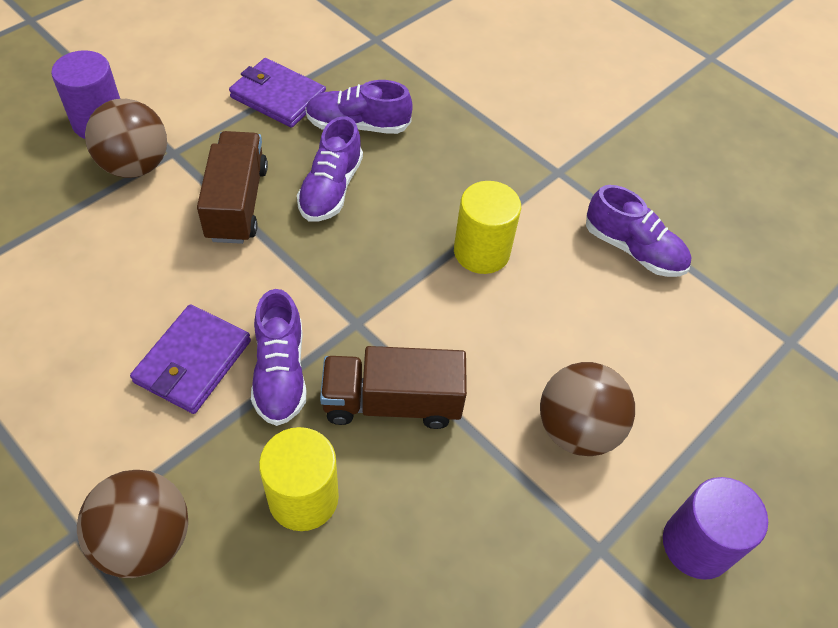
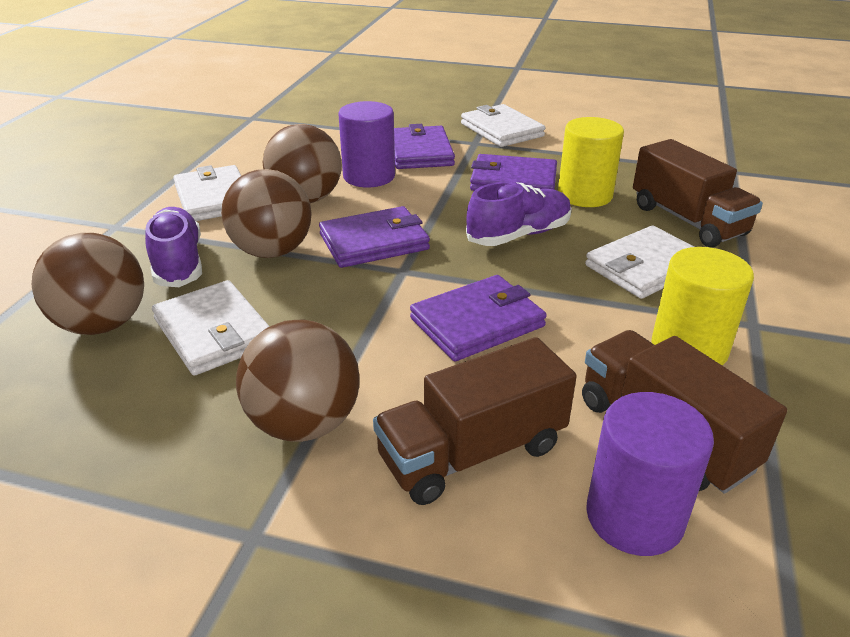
brown ball: 3 -> 4
brown truck: 2 -> 3
purple shoe: 4 -> 2
purple wallet: 2 -> 4
white wallet: 0 -> 4

